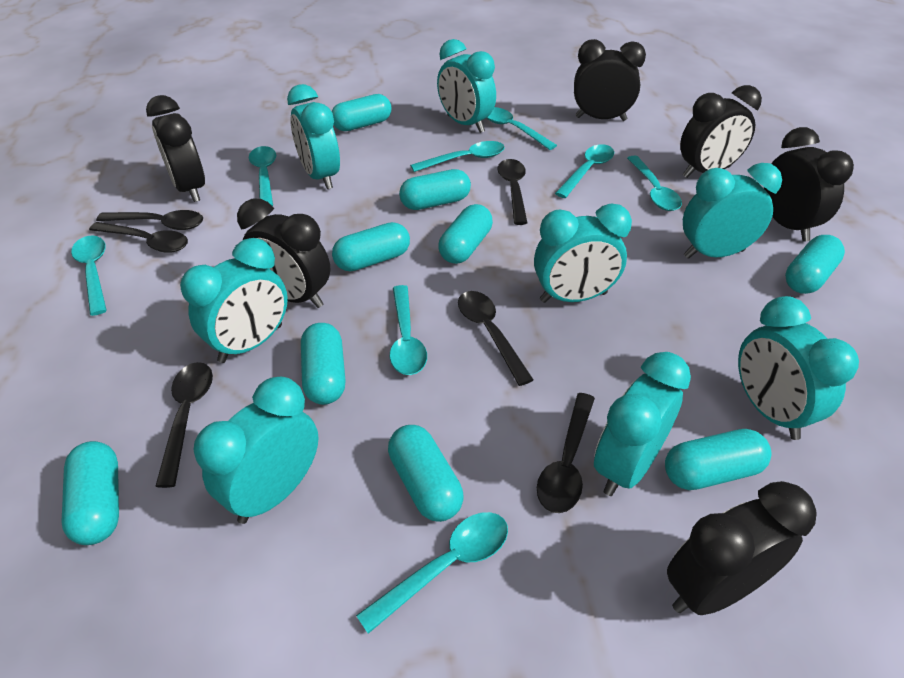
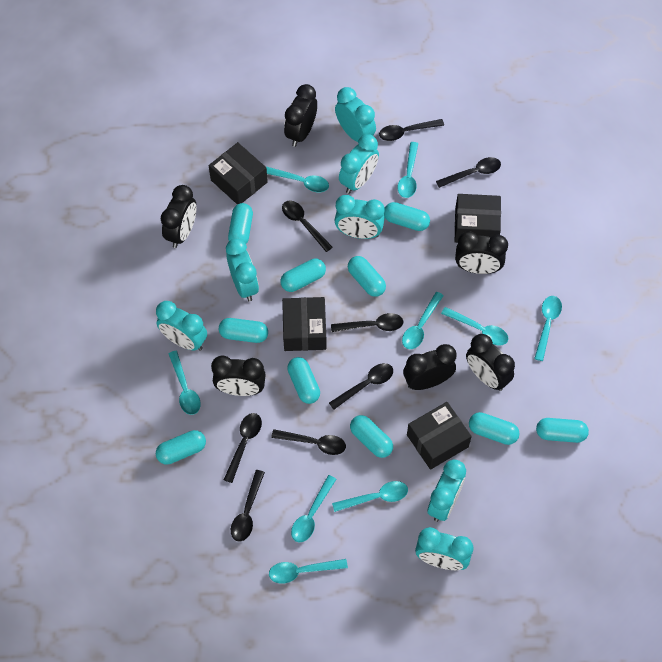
black box: 0 -> 4
black spoon: 6 -> 8
turquoise capsule: 9 -> 10
turquoise clock: 8 -> 7
turquoise spoon: 8 -> 9

